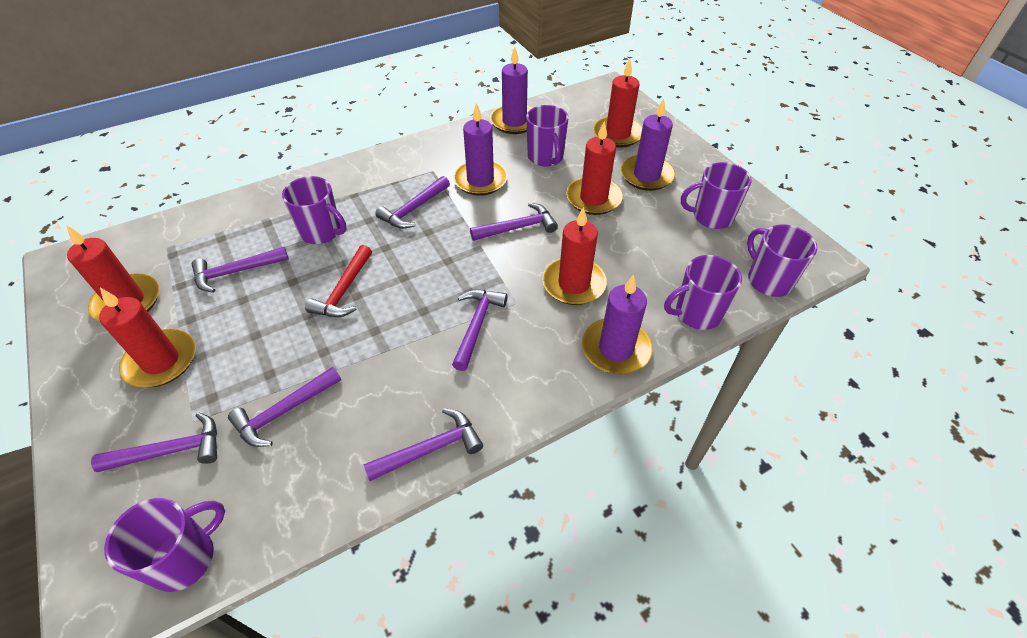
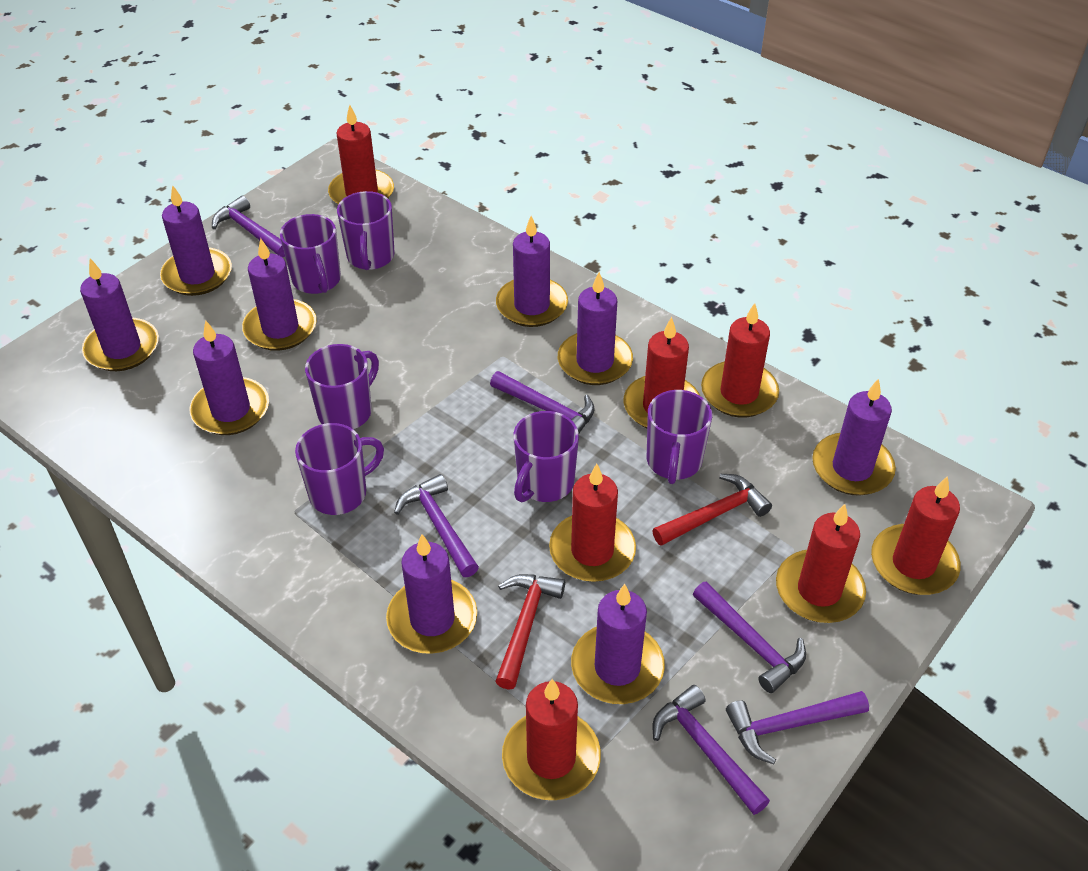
purple candle: 4 -> 9
purple hammer: 7 -> 6
red candle: 5 -> 7
red hammer: 1 -> 2

